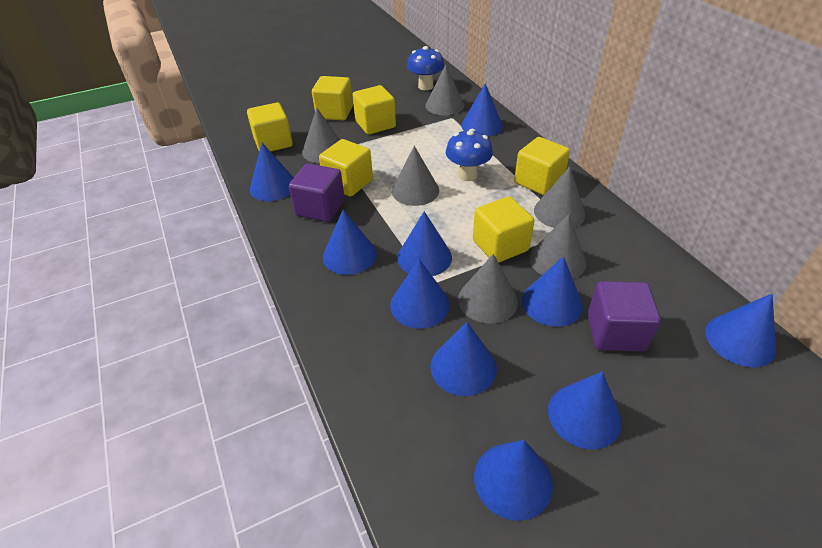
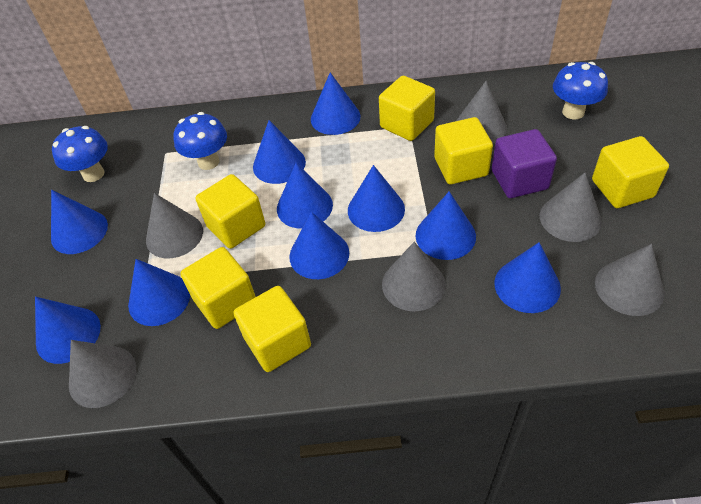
blue mushroom: 2 -> 3
purple cube: 2 -> 1

